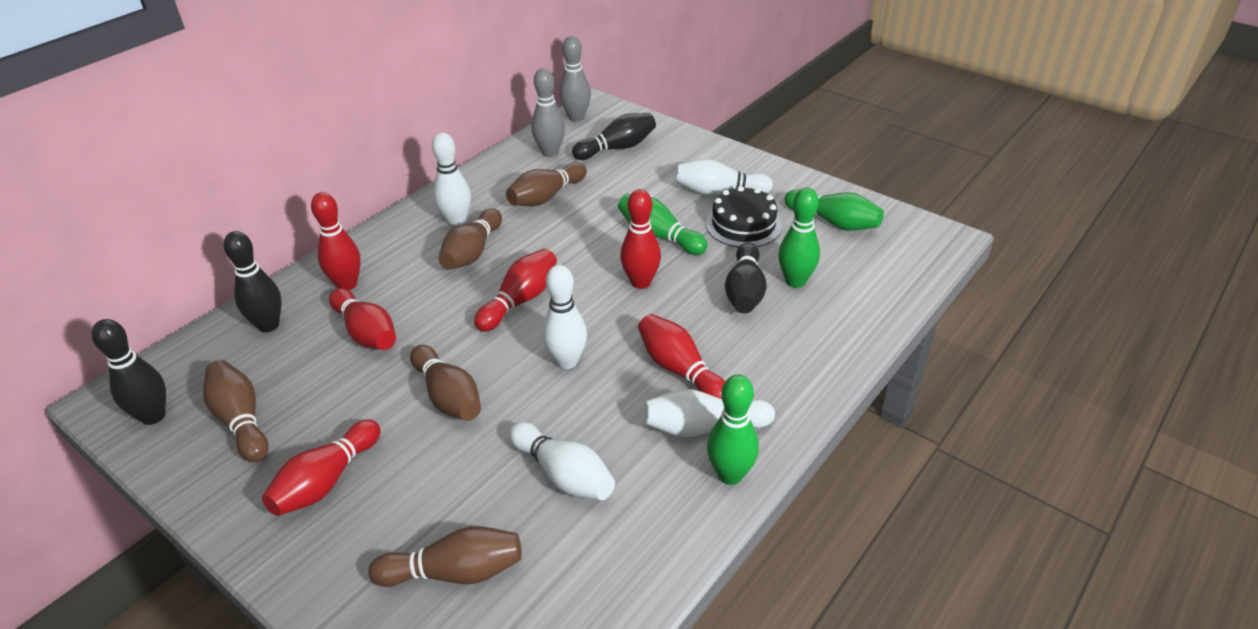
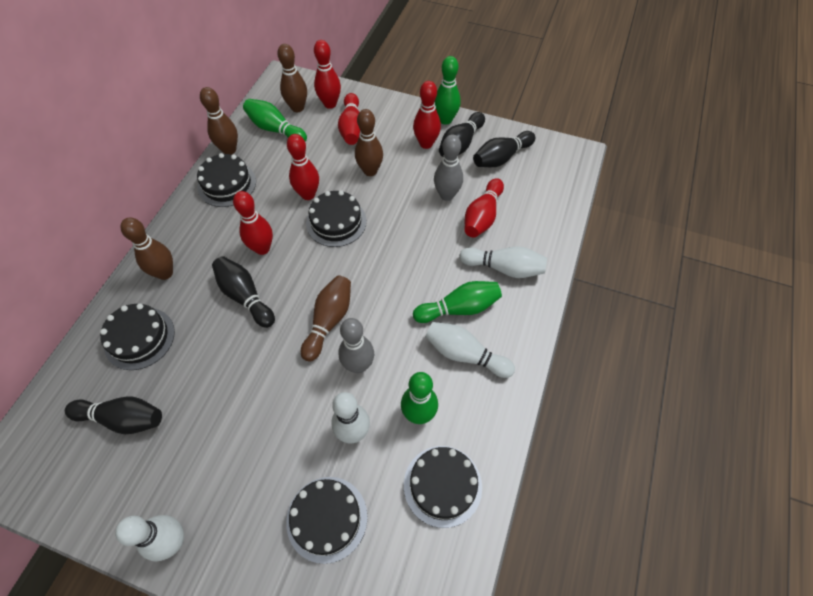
black cake: 1 -> 5
white bowling pin: 5 -> 4

